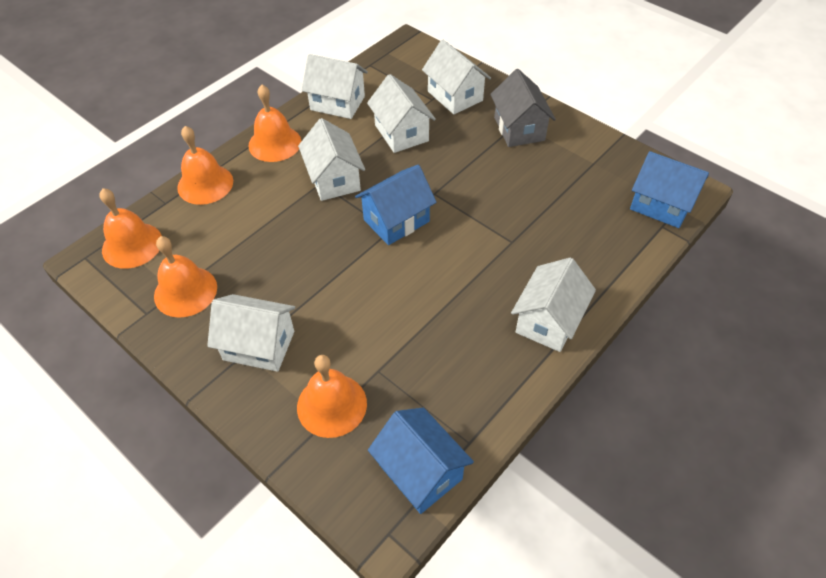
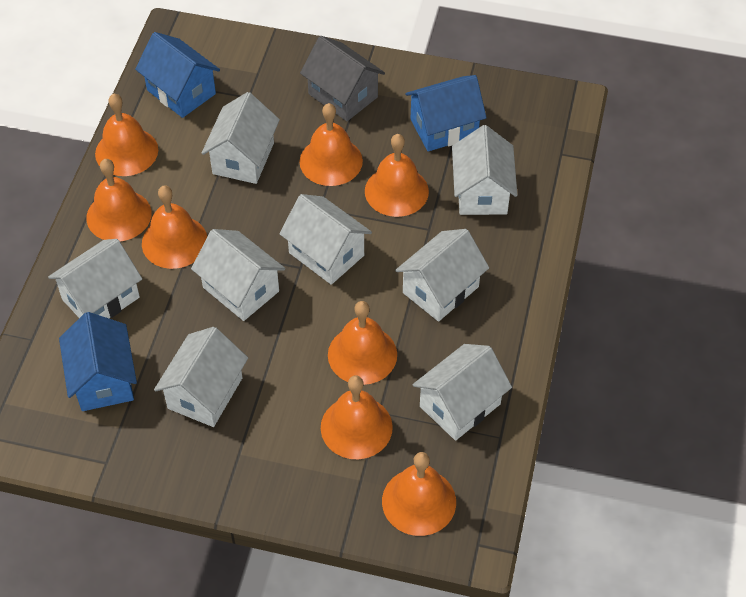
orange bell: 5 -> 8
white house: 6 -> 8

